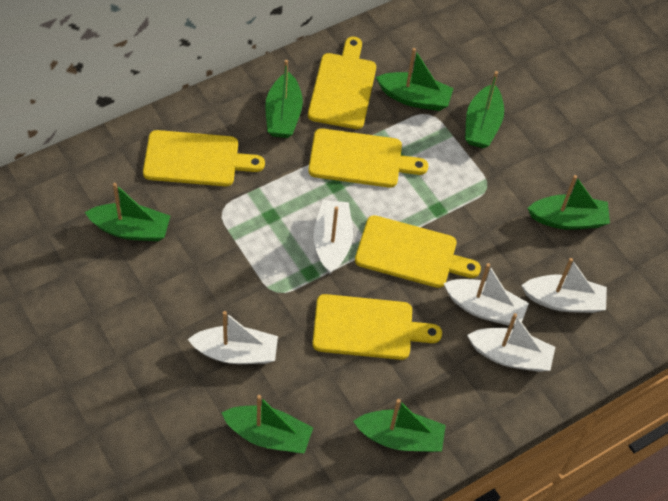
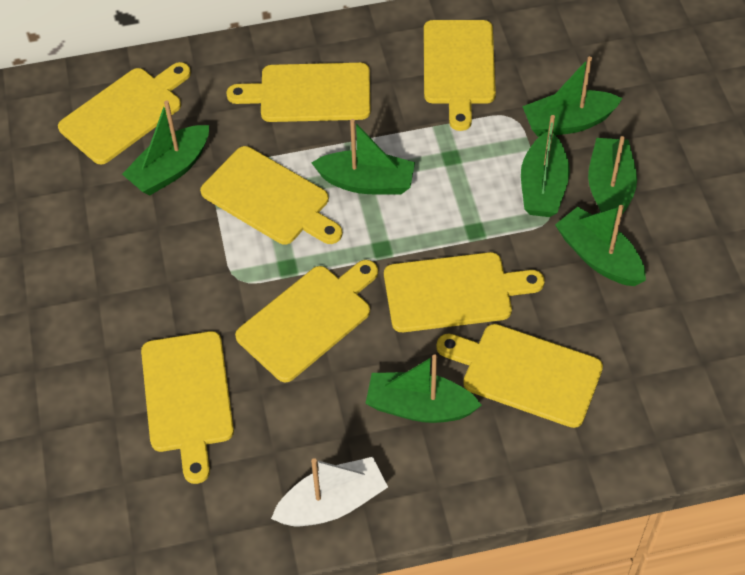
white boat: 5 -> 1
yellow cutting board: 5 -> 8

